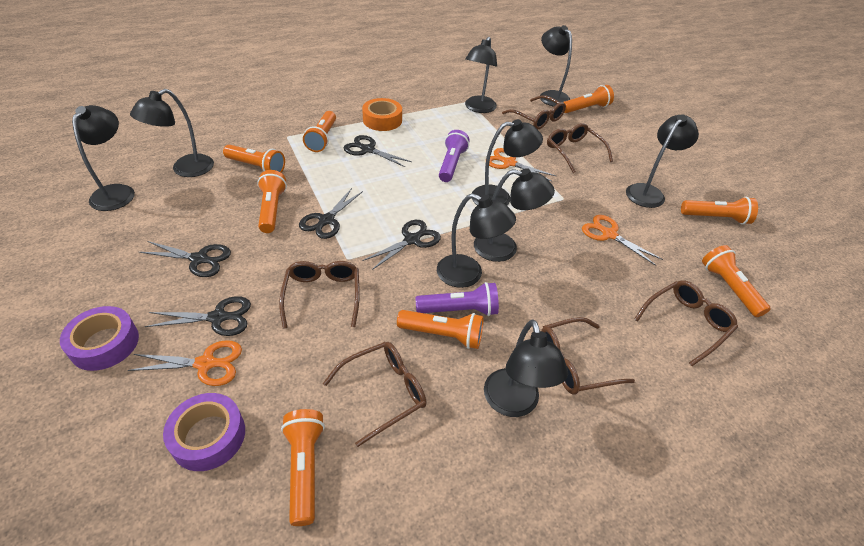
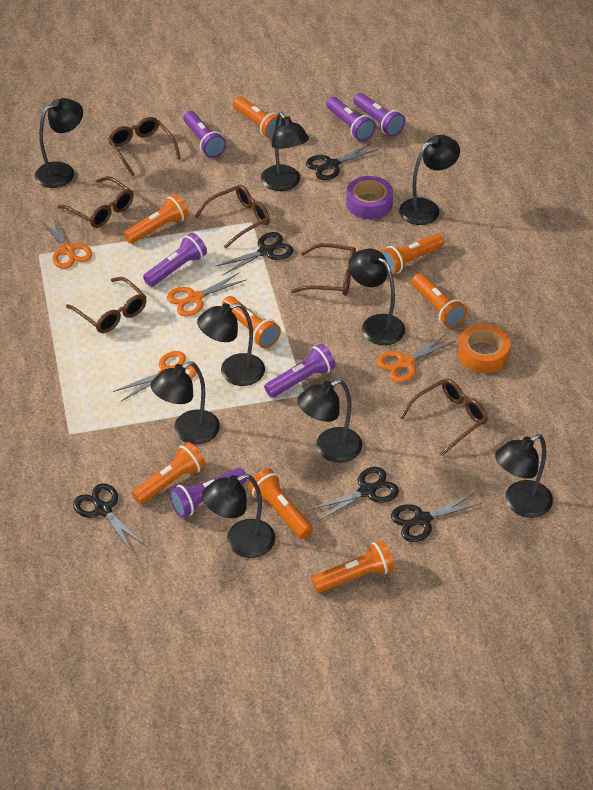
orange scissors: 3 -> 4
purple flashlight: 2 -> 6
purple tape: 2 -> 1

